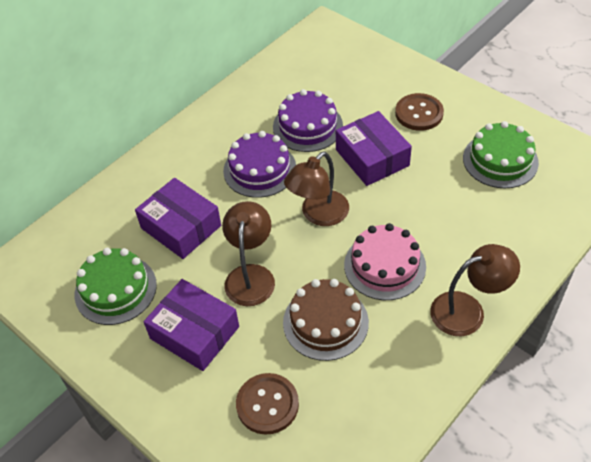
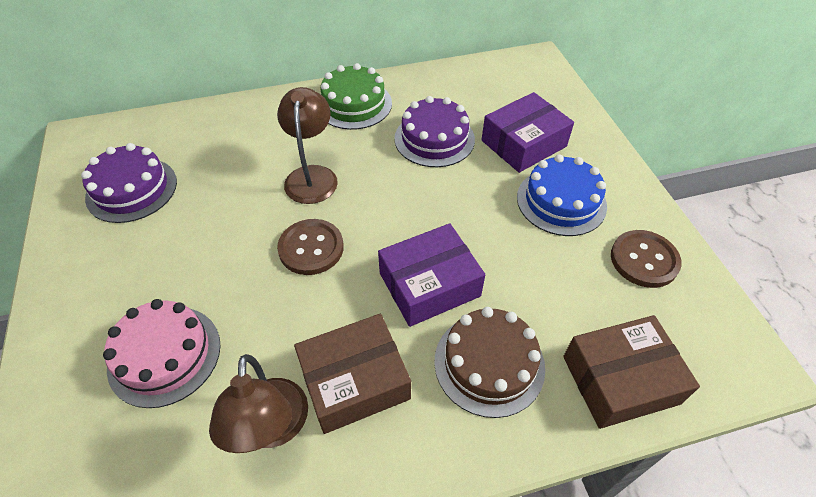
blue cake: 0 -> 1
brown box: 0 -> 2
brown lamp: 3 -> 2
green cake: 2 -> 1
purple box: 3 -> 2

